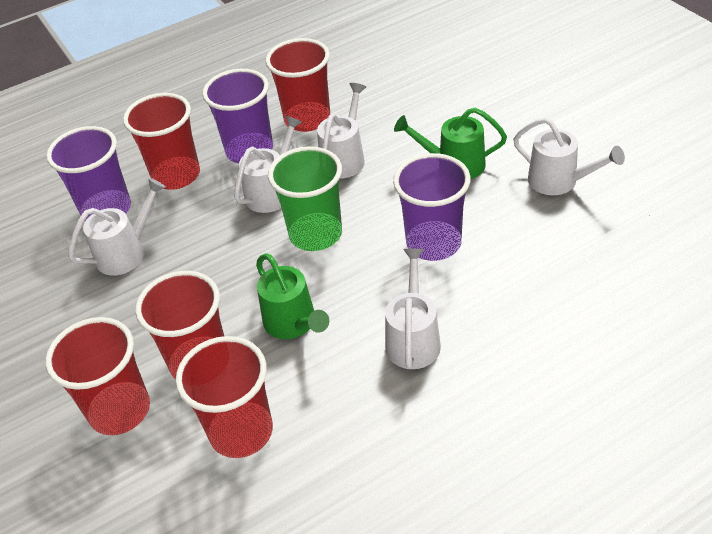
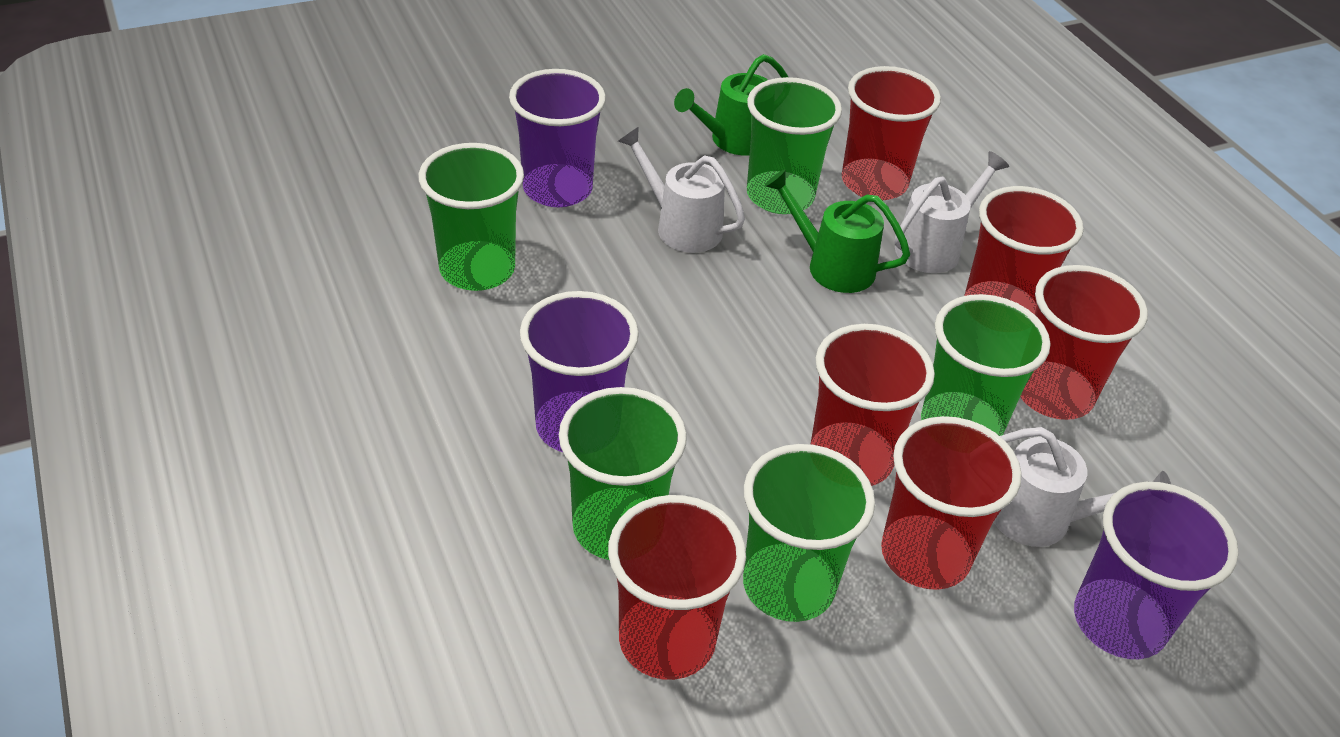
green cup: 1 -> 5
red cup: 5 -> 6
white watering can: 5 -> 3

